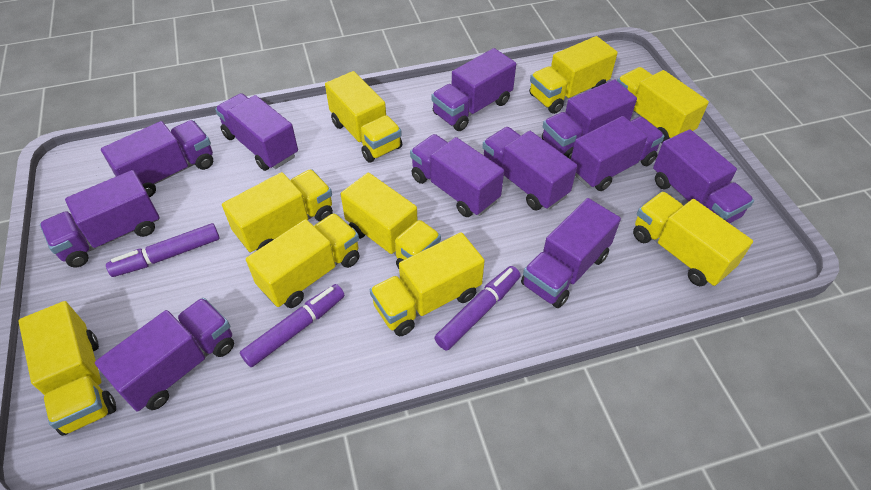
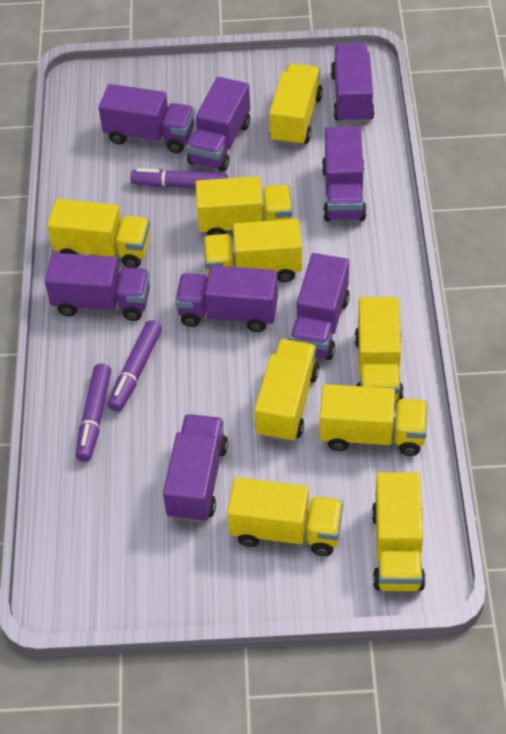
purple truck: 11 -> 8

